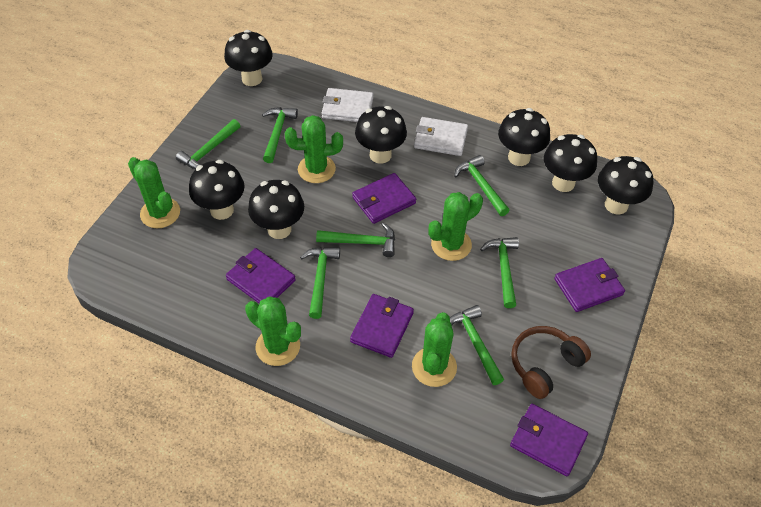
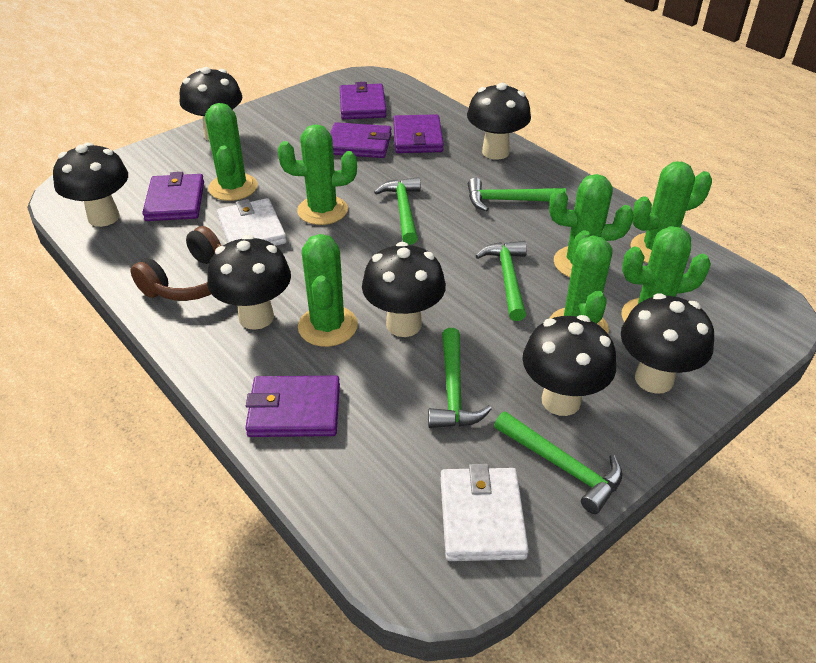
green cactus: 5 -> 7
green hammer: 7 -> 5

